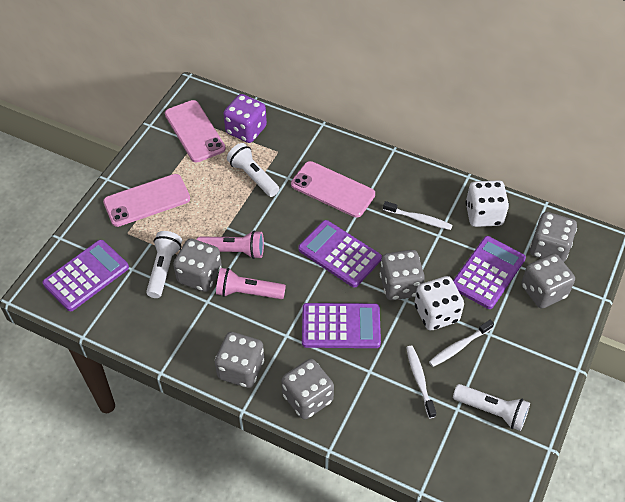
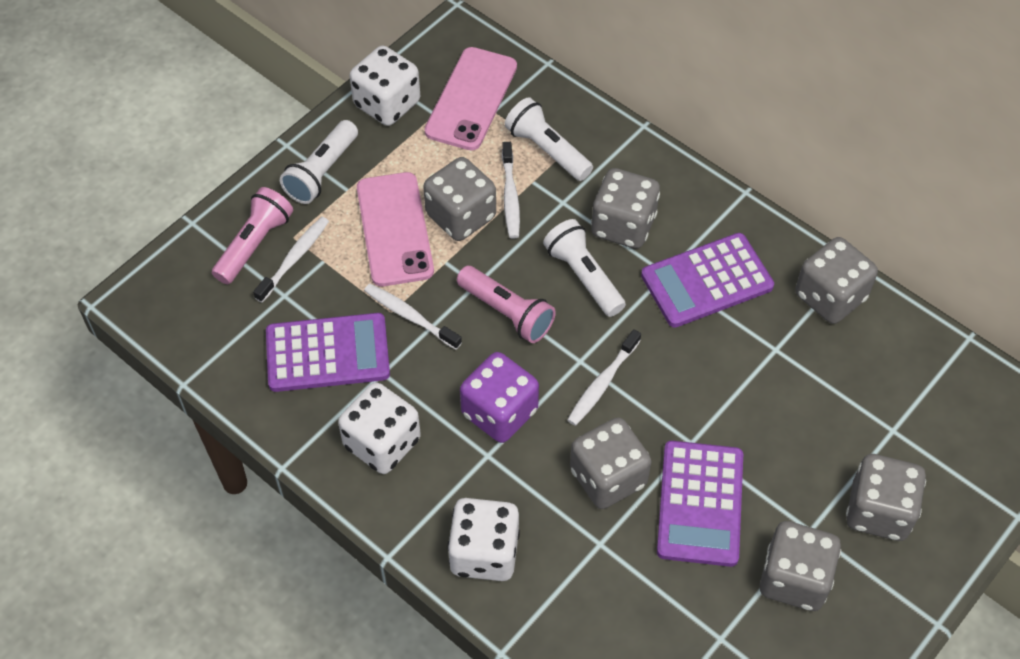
pink phone: 3 -> 2
purple calculator: 4 -> 3
white dice: 2 -> 3
white toothbrush: 3 -> 4

